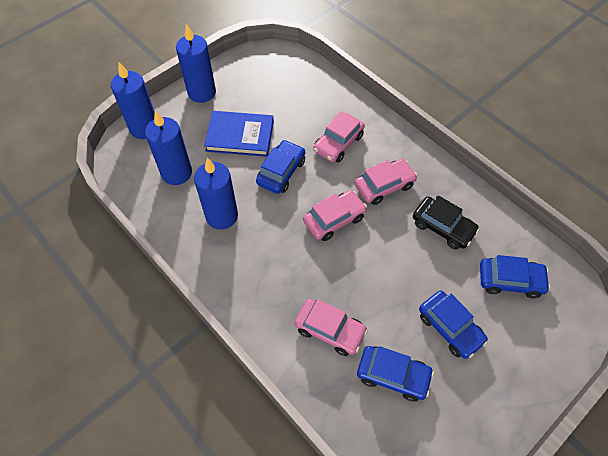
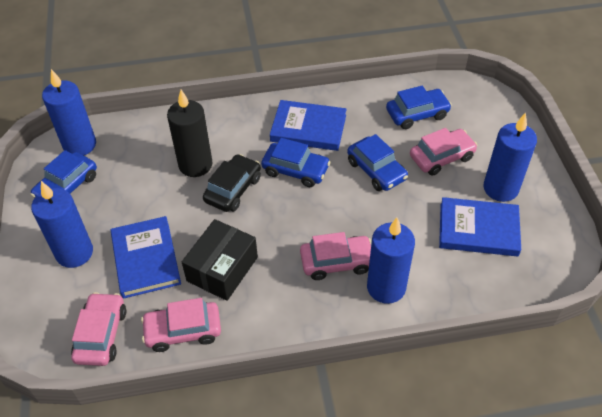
black box: 0 -> 1
black candle: 0 -> 1
blue book: 1 -> 3

